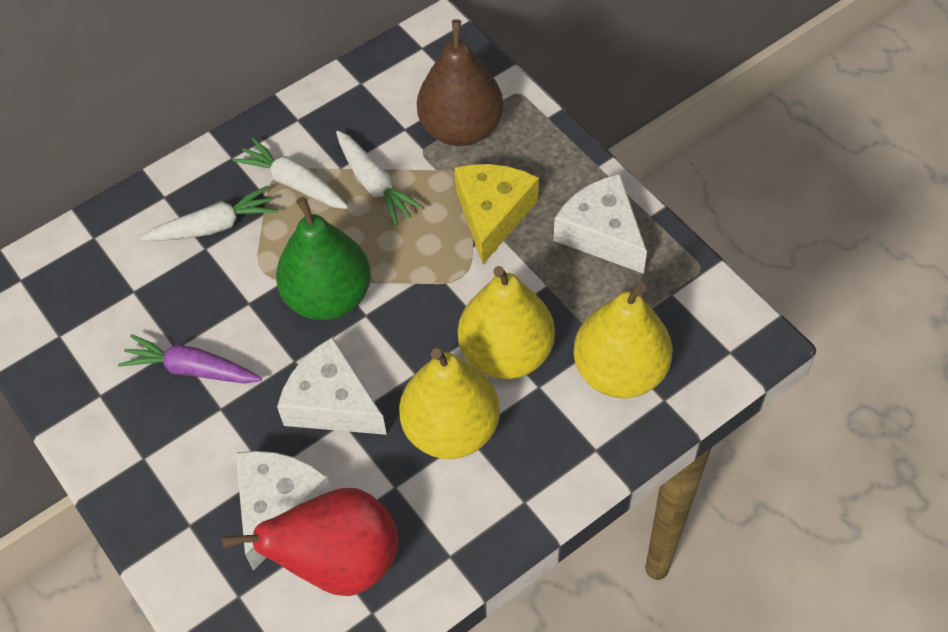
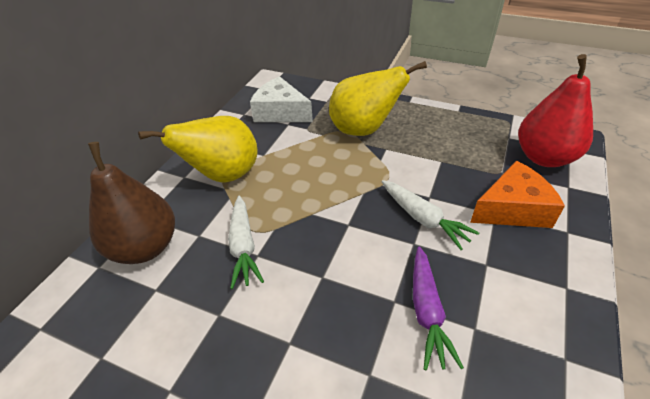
green pear: 1 -> 0
orange cheese: 0 -> 1
white carrot: 3 -> 2
white cheese: 3 -> 1
yellow cheese: 1 -> 0
yellow pear: 3 -> 2

